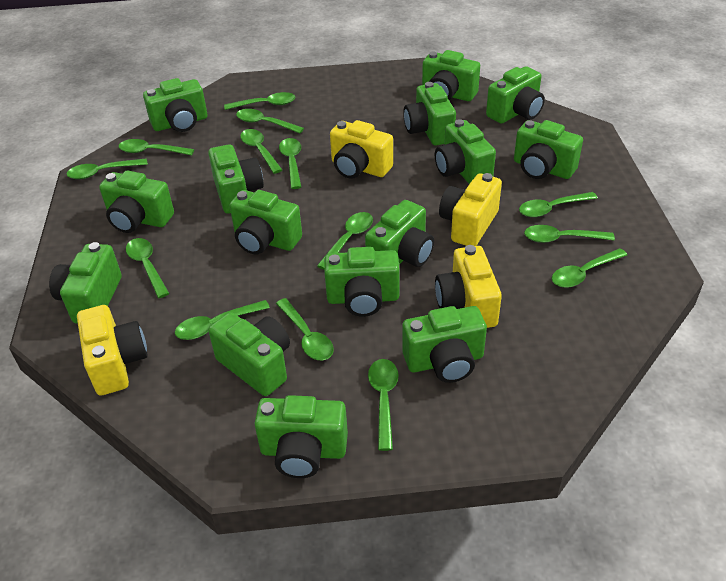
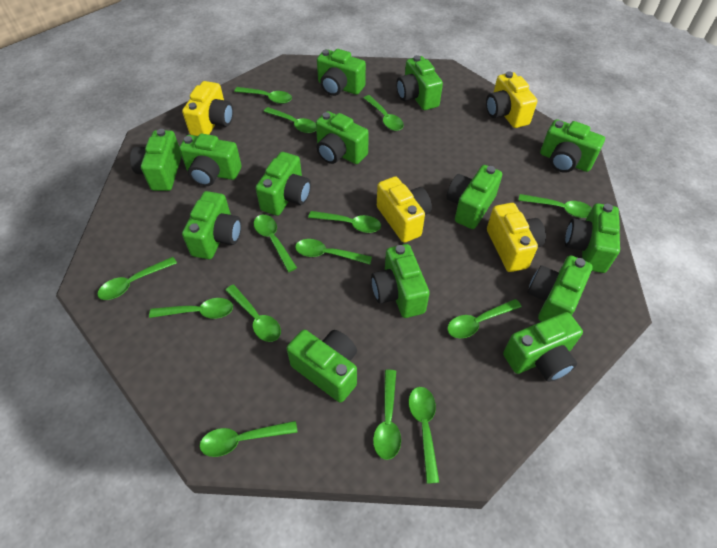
green camera: 15 -> 14

